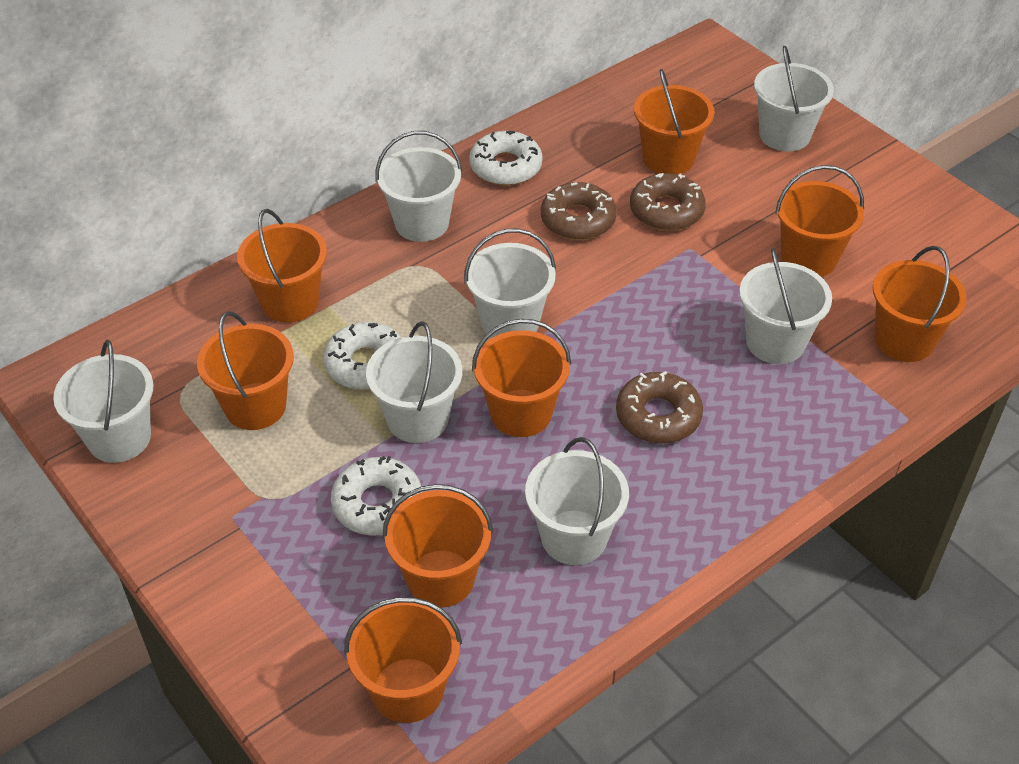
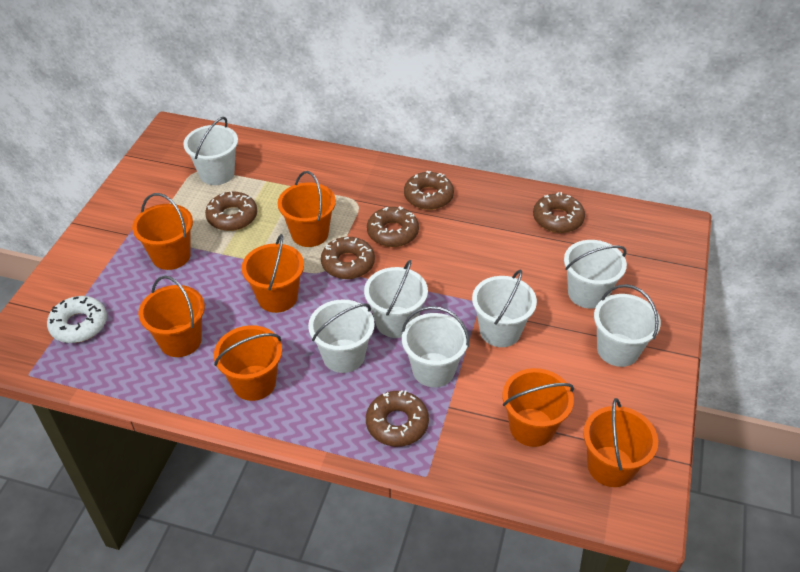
brown donut: 3 -> 6
orange bucket: 8 -> 7
white donut: 3 -> 1

